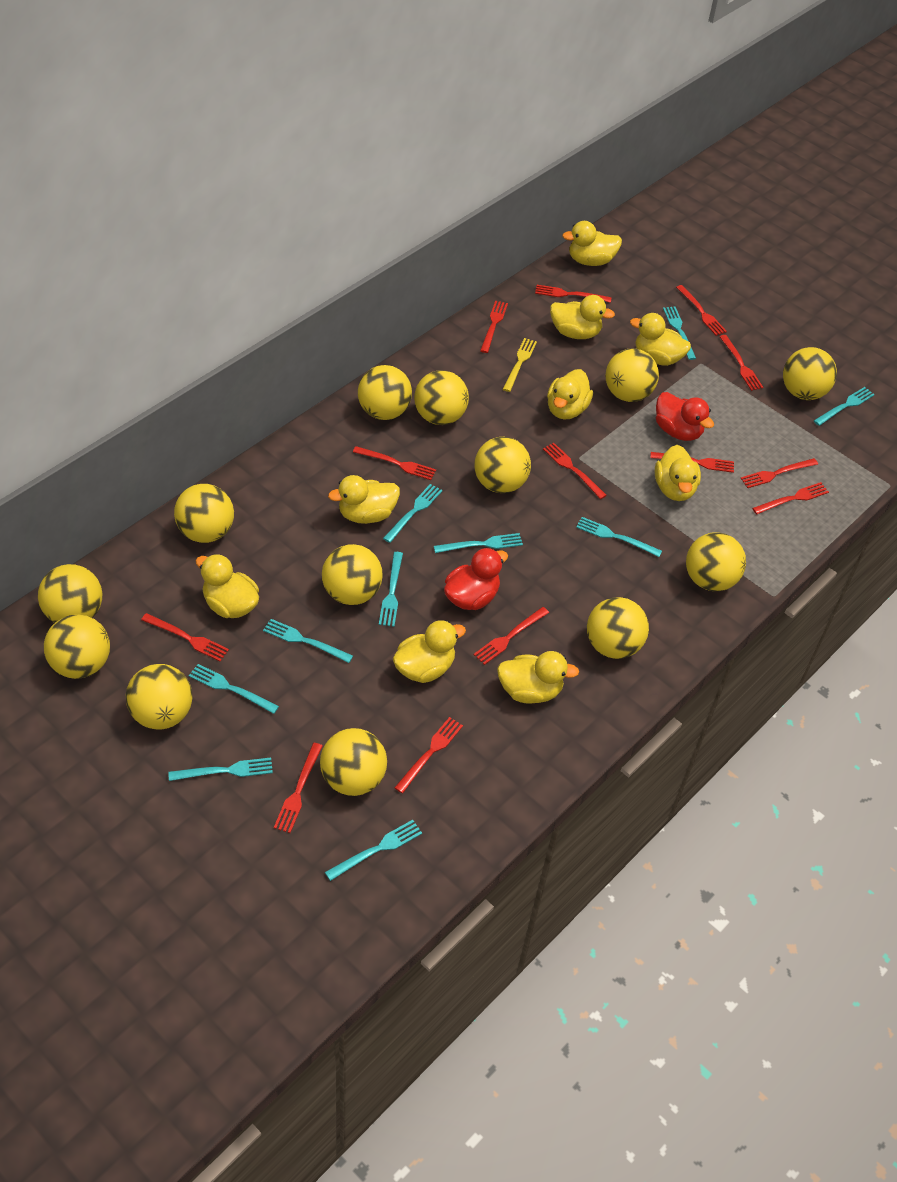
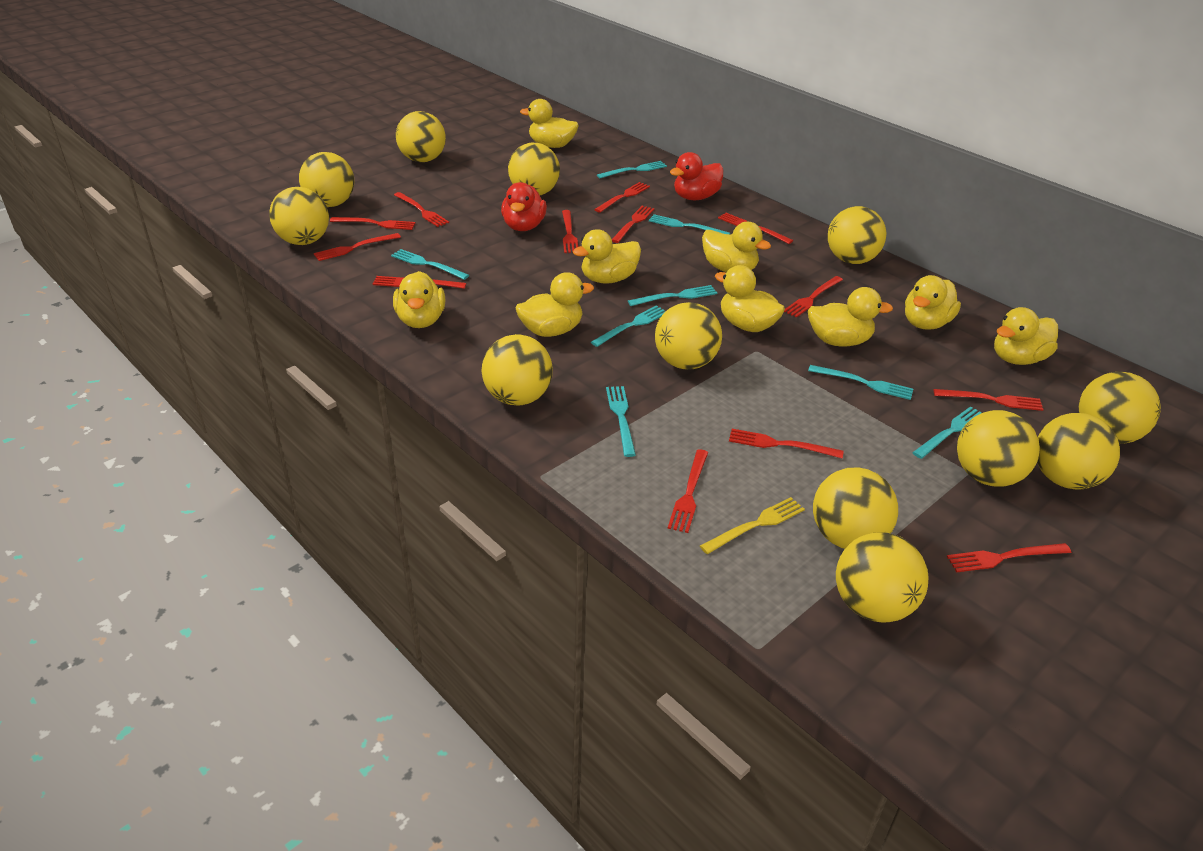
turquoise fork: 10 -> 8
yellow ball: 13 -> 12

